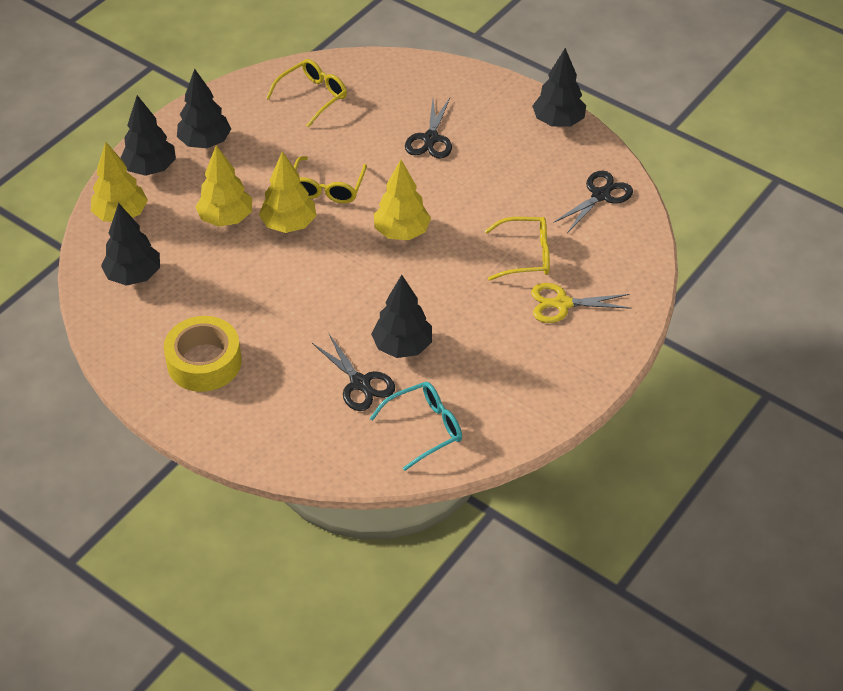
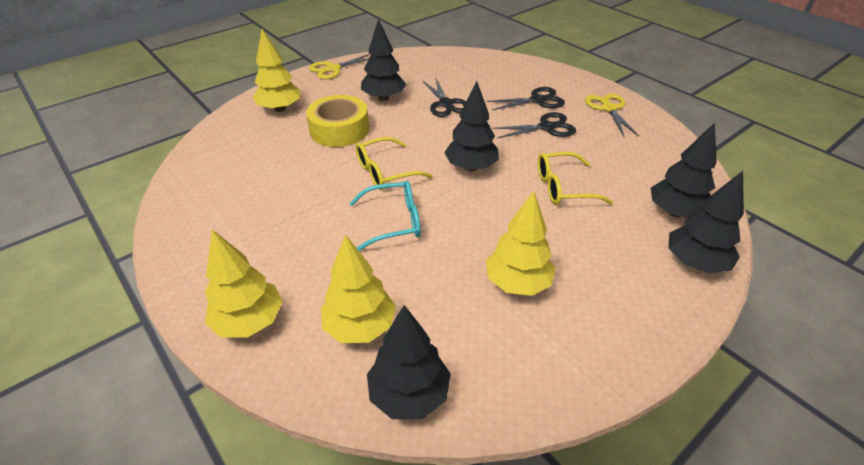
yellow glasses: 3 -> 2
yellow scissors: 1 -> 2

